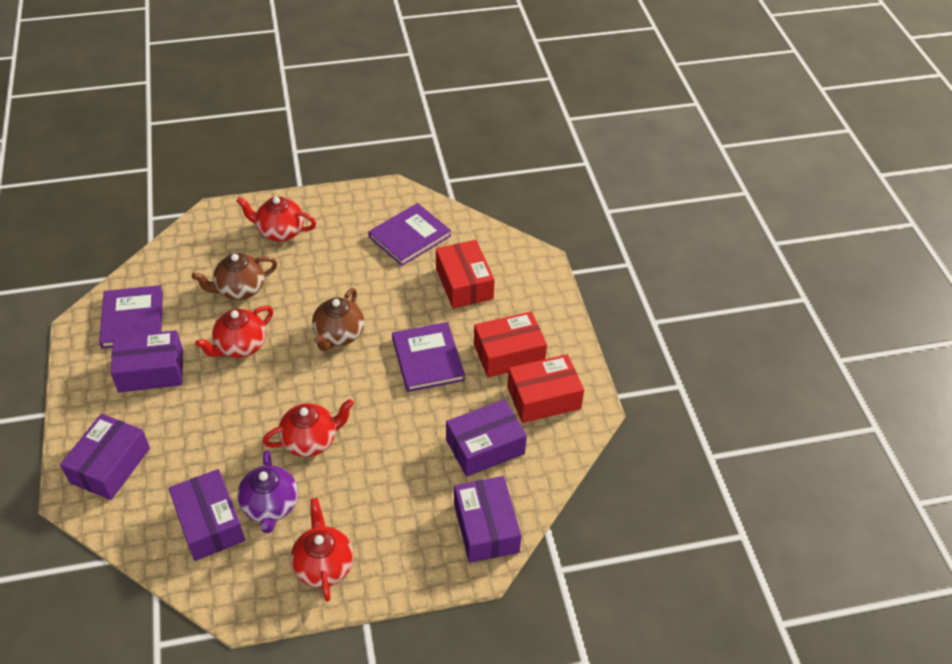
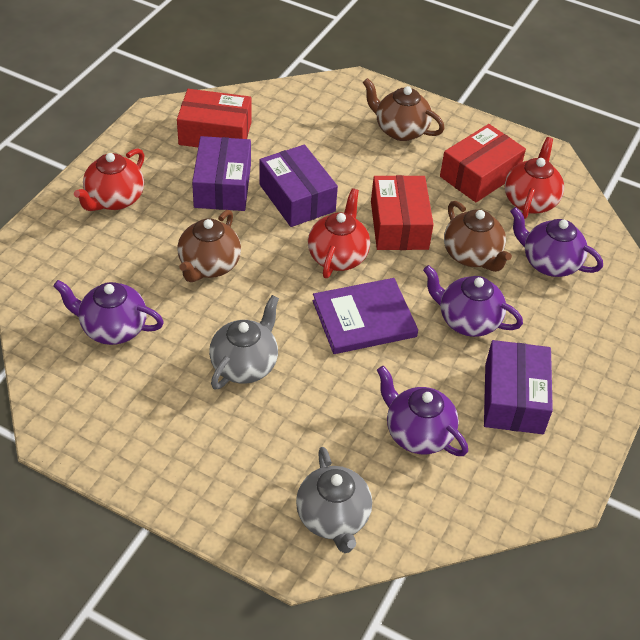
brown teapot: 2 -> 3
grey teapot: 0 -> 2
purple book: 3 -> 1
purple box: 5 -> 3
purple teapot: 1 -> 4
red teapot: 4 -> 3

